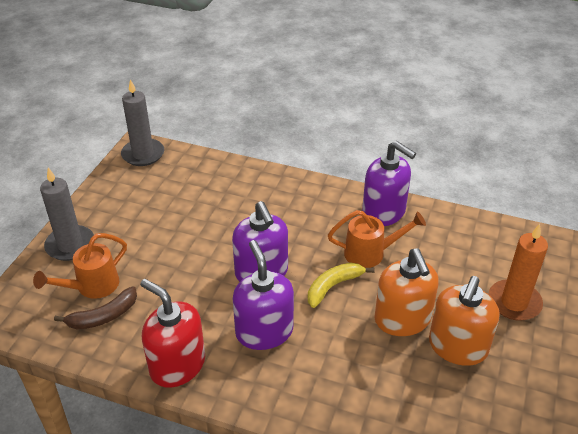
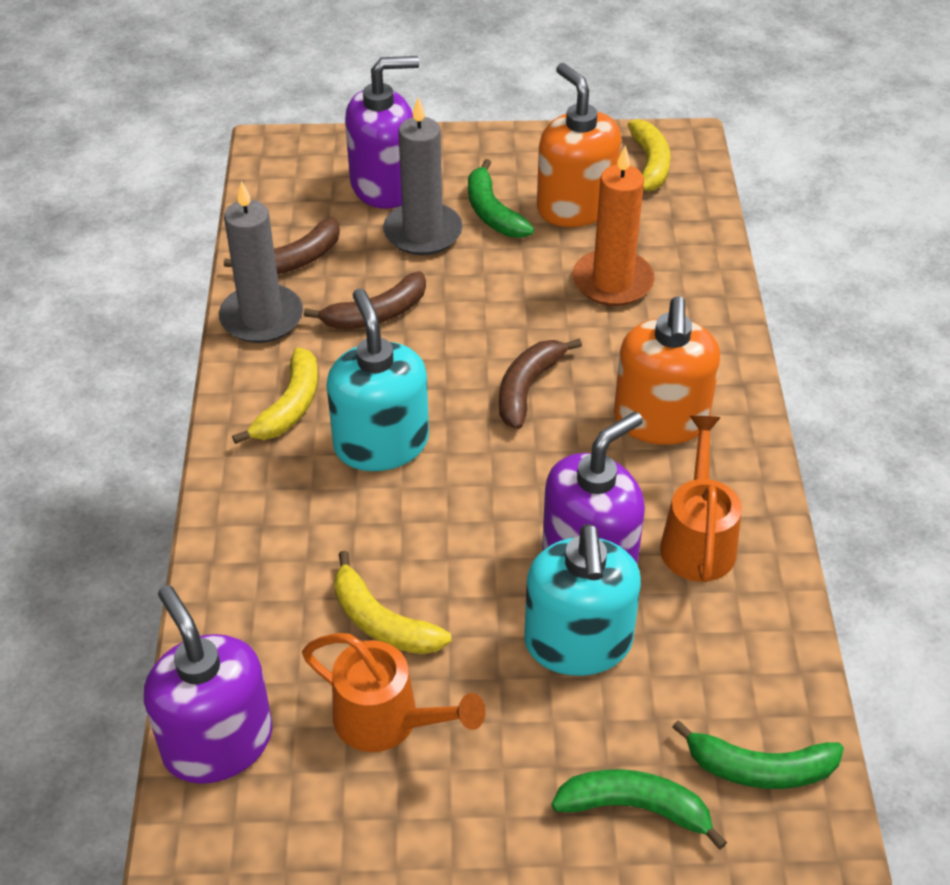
brown banana: 1 -> 3
green banana: 0 -> 3
red soap dispenser: 1 -> 0
turquoise soap dispenser: 0 -> 2
yellow banana: 1 -> 3

